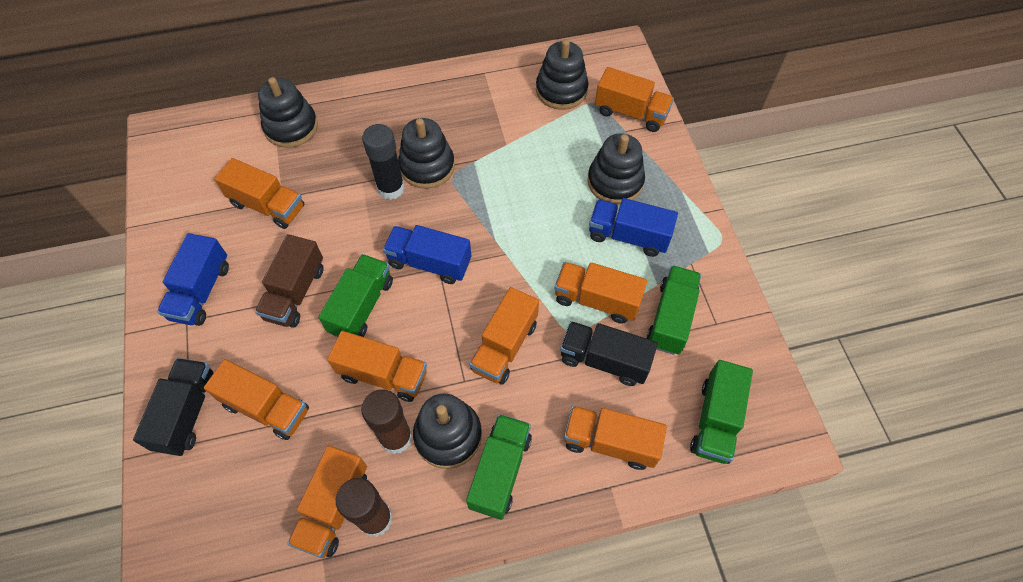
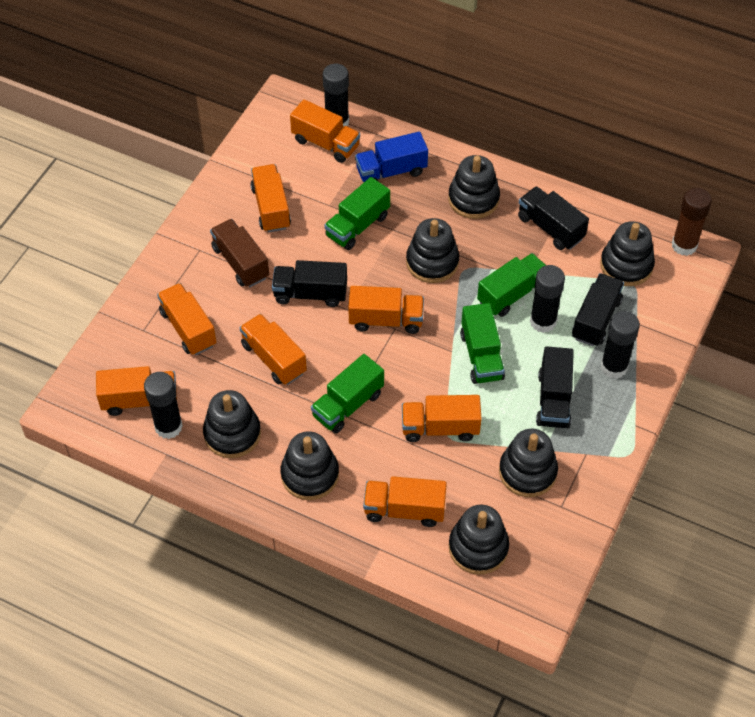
black glue stick: 1 -> 4
black stacking toy: 5 -> 7
black truck: 2 -> 4
blue truck: 3 -> 1
brown glue stick: 2 -> 1

